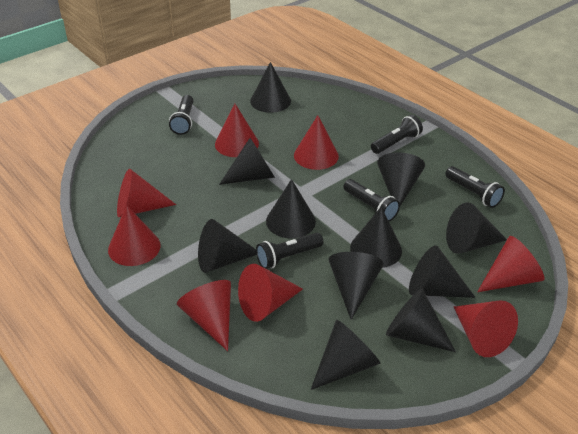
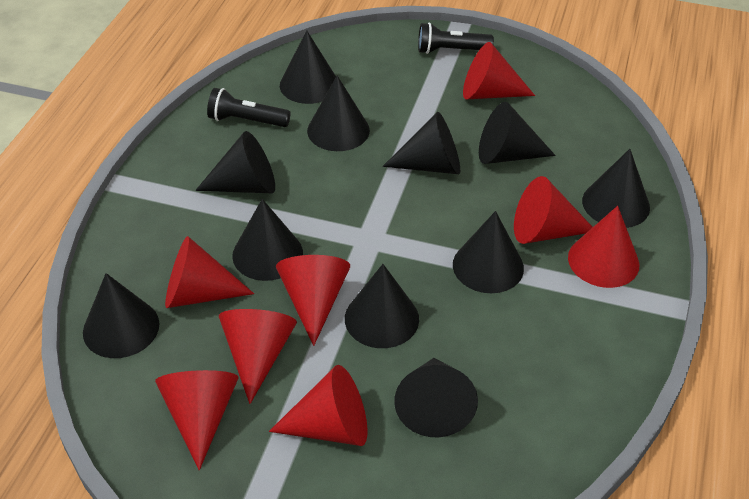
black flashlight: 5 -> 2

